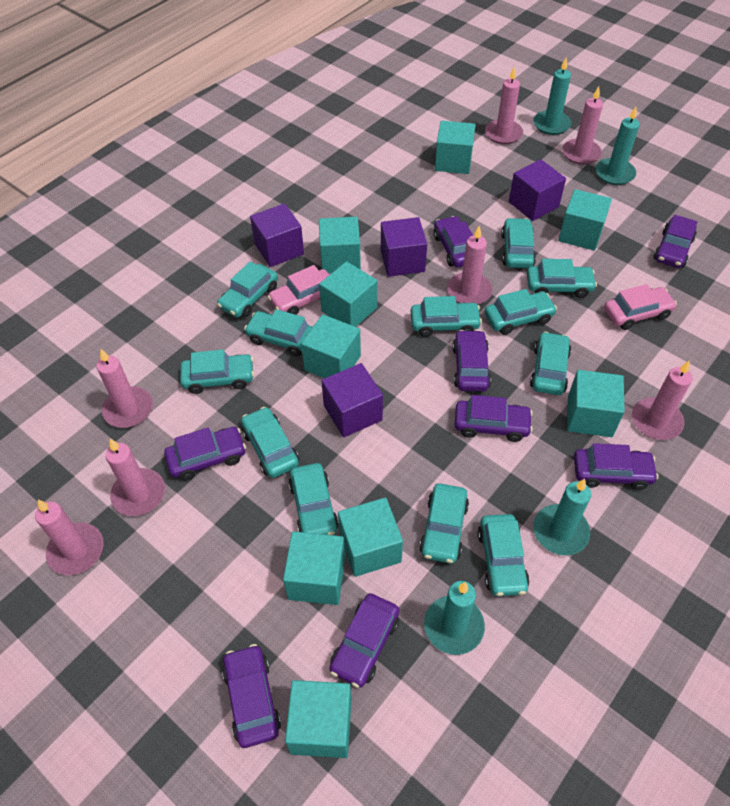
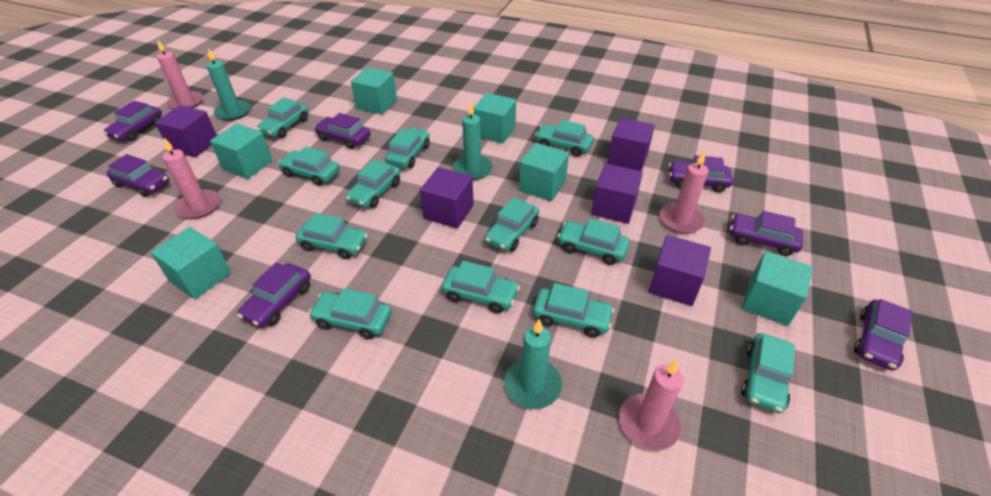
pink candle: 7 -> 4
pink car: 2 -> 0
purple car: 8 -> 7
purple cube: 4 -> 5
turquoise candle: 4 -> 3
turquoise cube: 9 -> 6

